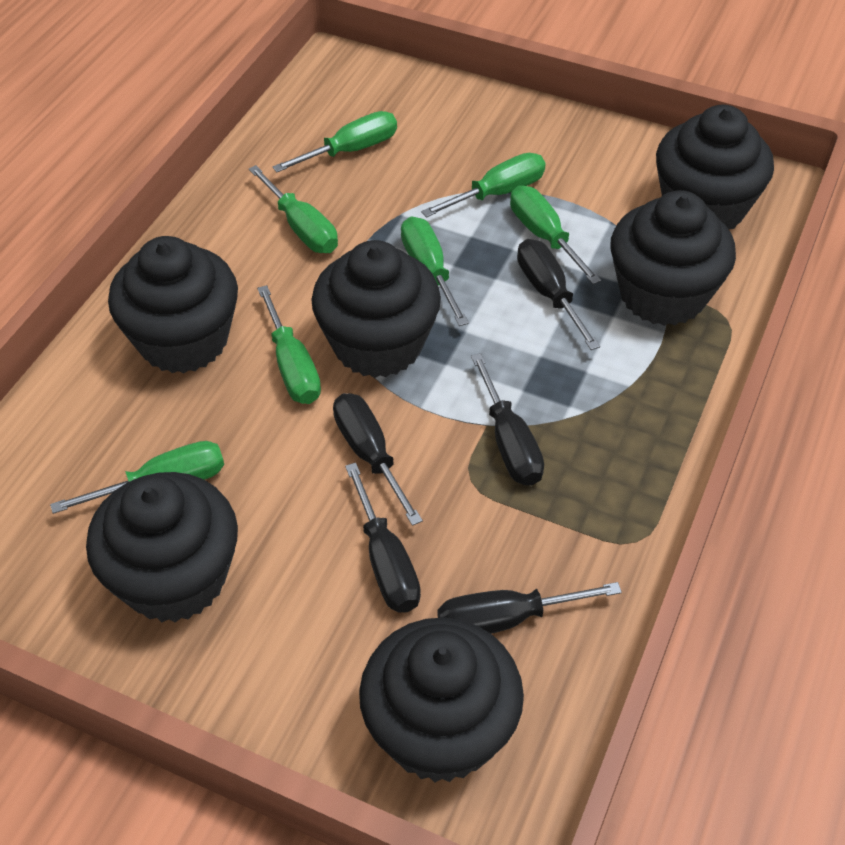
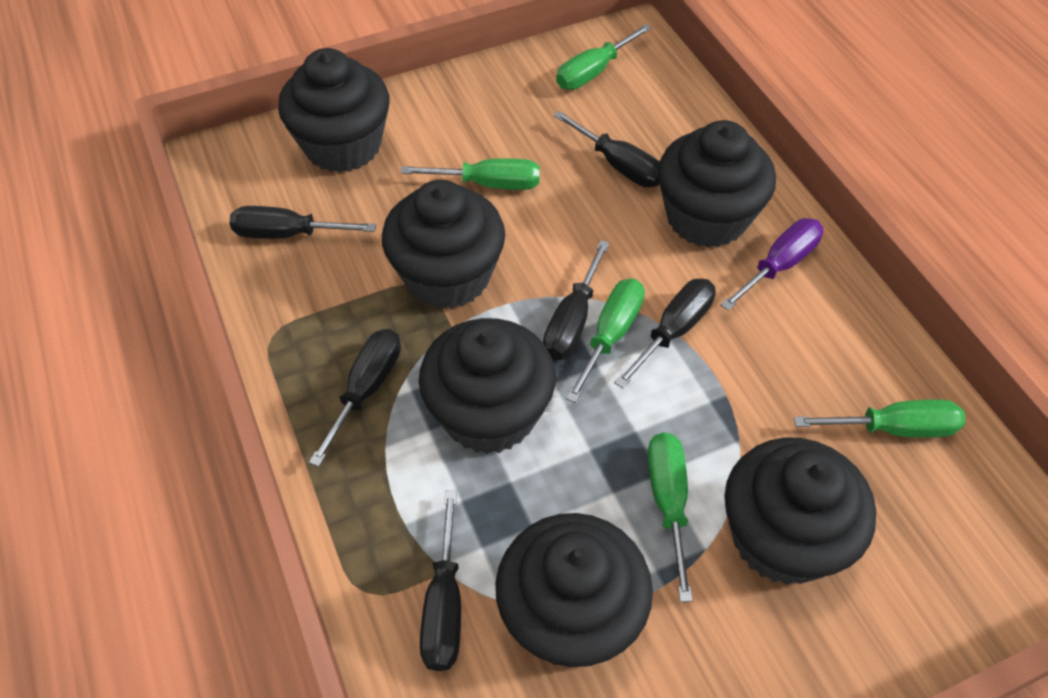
black screwdriver: 5 -> 6
green screwdriver: 7 -> 5
purple screwdriver: 0 -> 1

